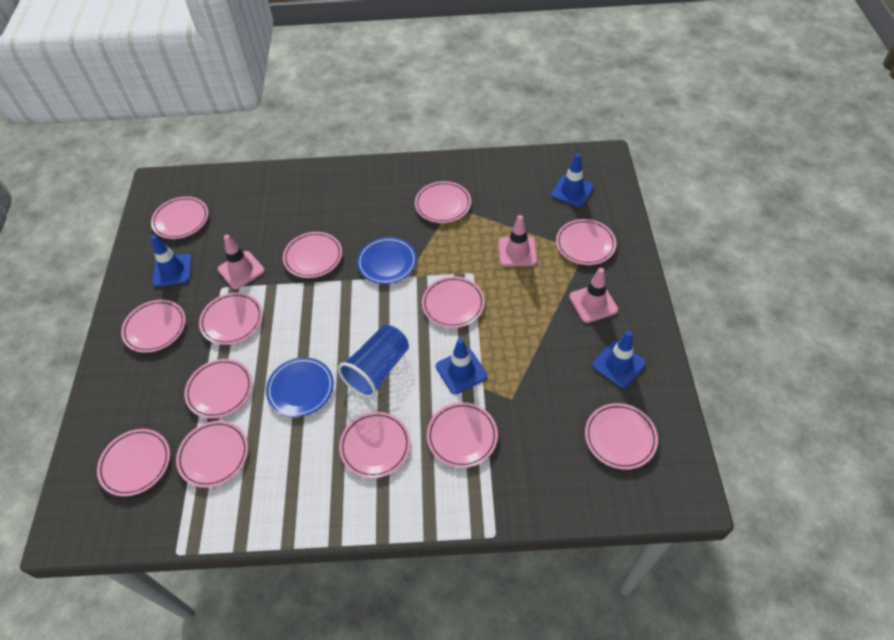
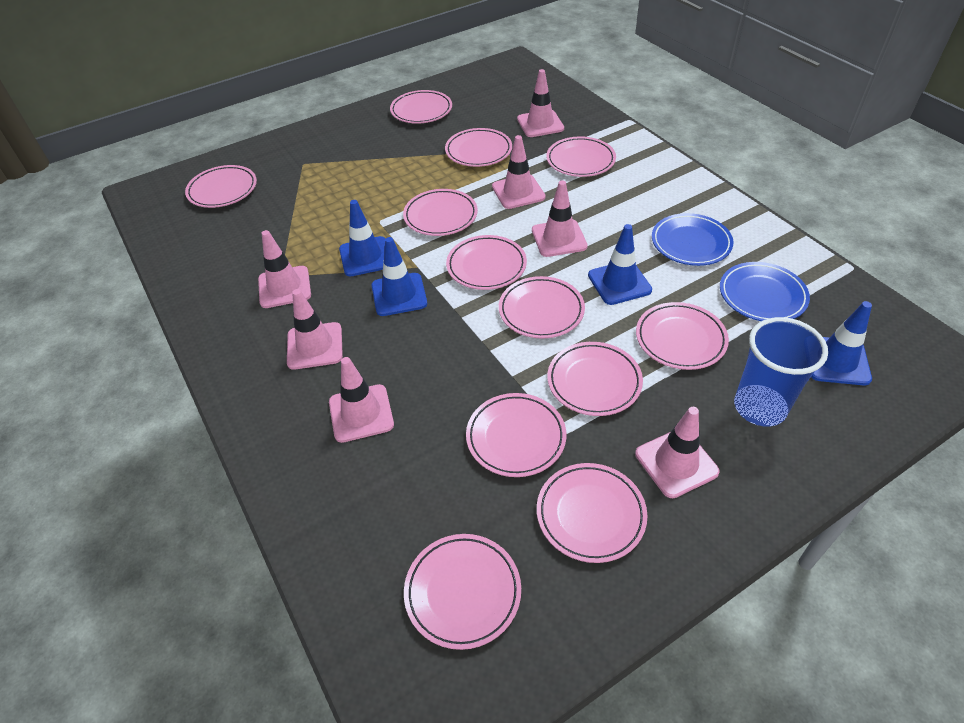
pink plate: 13 -> 12
pink traffic cone: 3 -> 7

